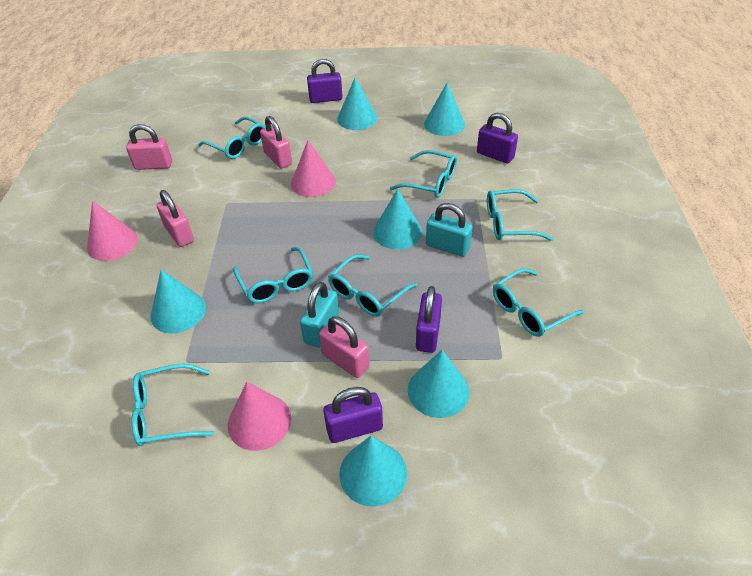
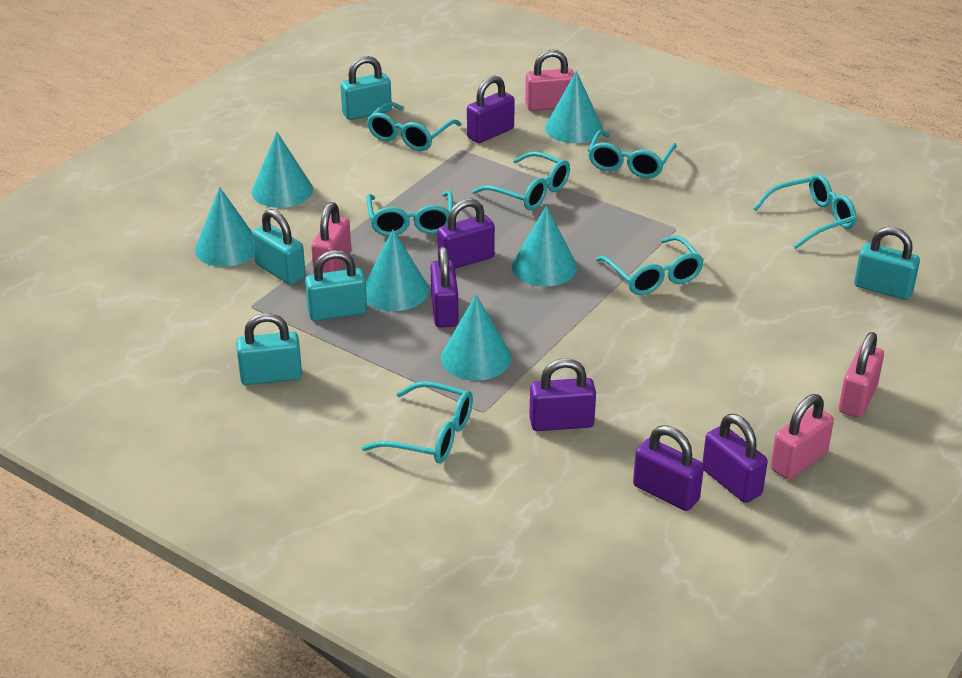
pink cone: 3 -> 0
purple padlock: 4 -> 6
turquoise padlock: 2 -> 5

